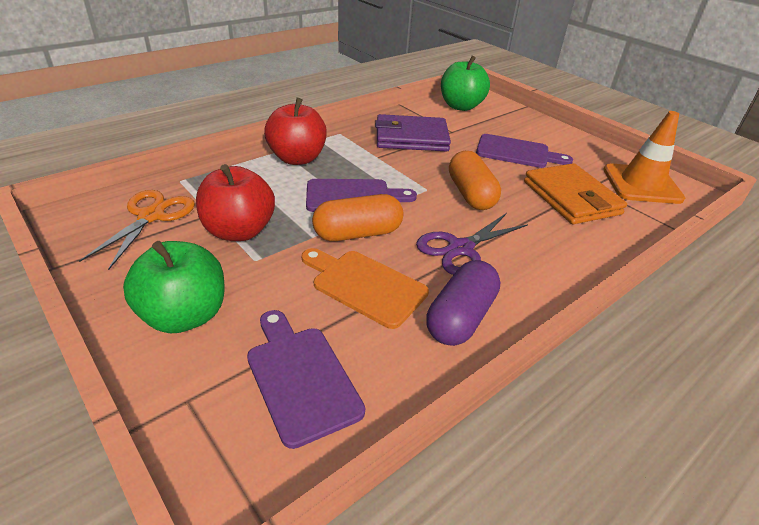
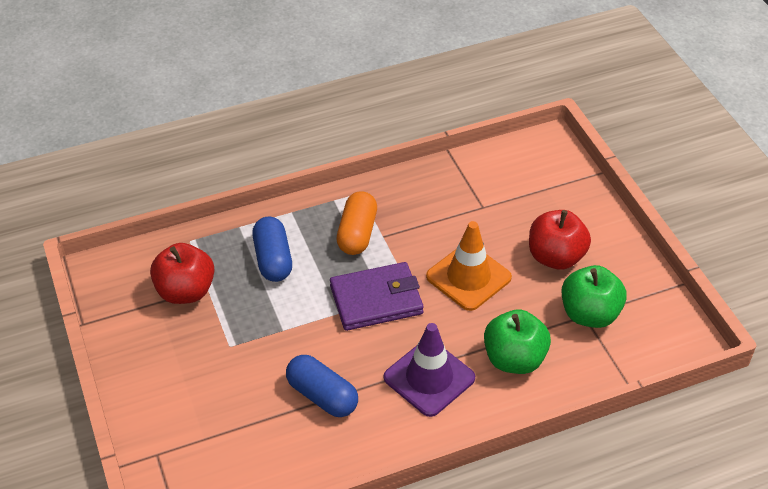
blue capsule: 0 -> 2
orange capsule: 2 -> 1
orange cutting board: 1 -> 0
orange scissors: 1 -> 0
orange wallet: 1 -> 0
purple capsule: 1 -> 0
purple cutting board: 3 -> 0
purple scissors: 1 -> 0
purple traffic cone: 0 -> 1

